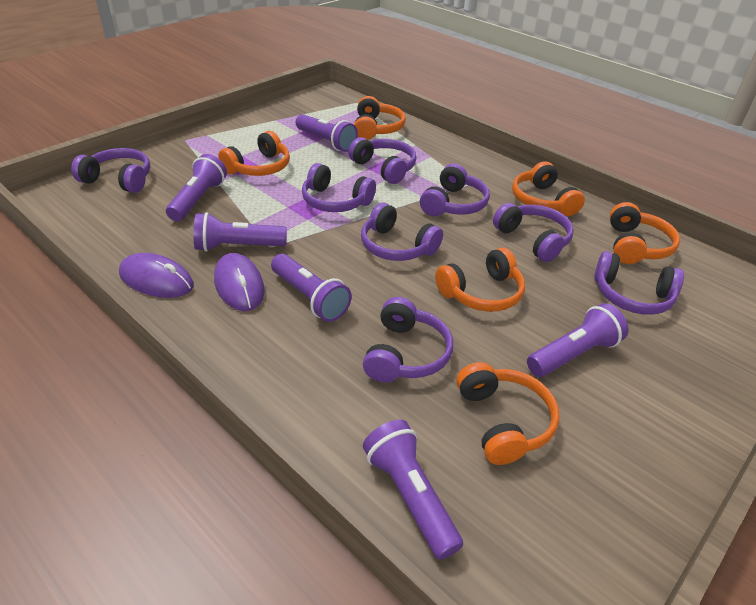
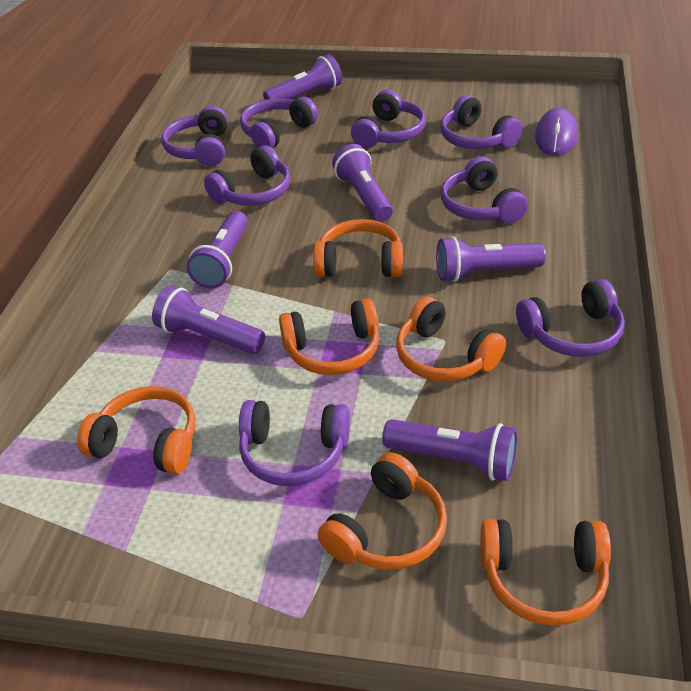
purple mouse: 2 -> 1

